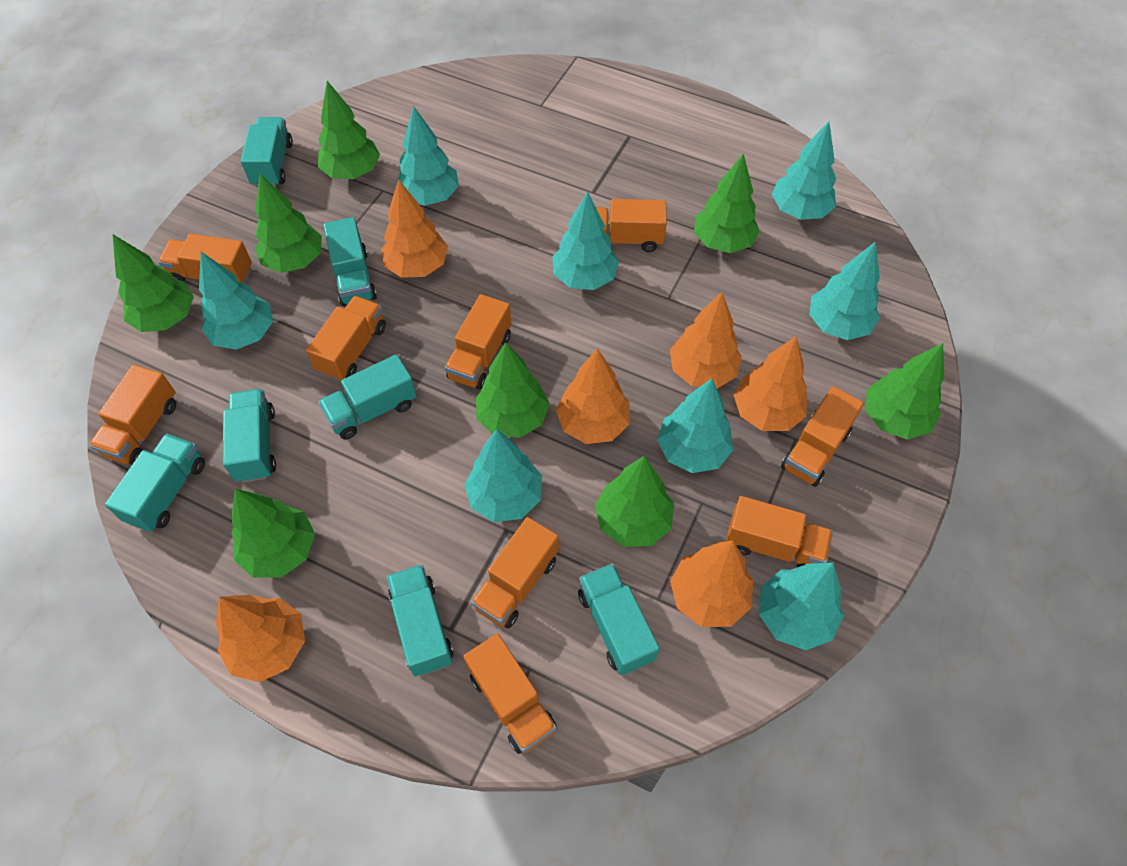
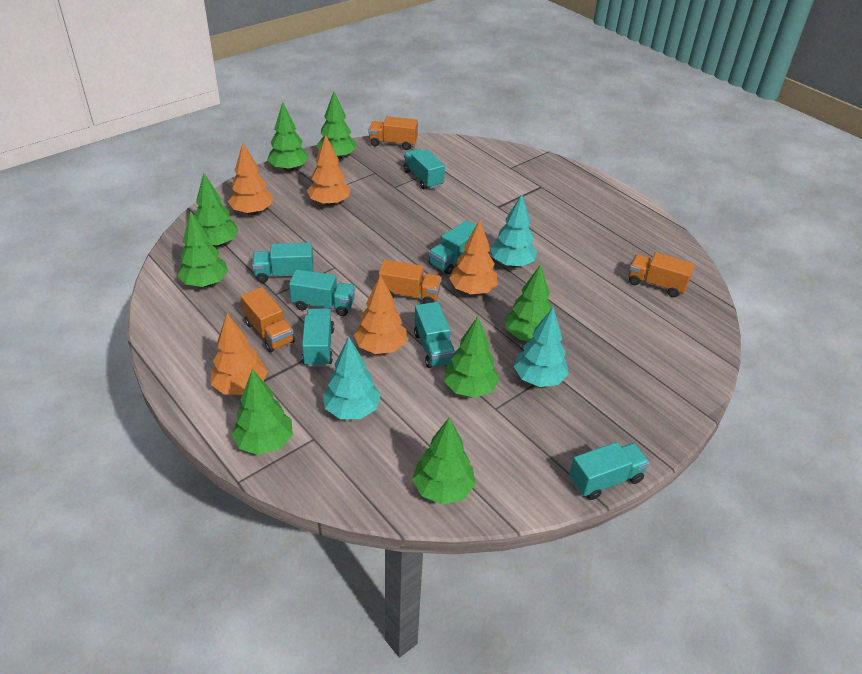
orange tree: 6 -> 5
orange truck: 9 -> 4
turquoise tree: 8 -> 3

